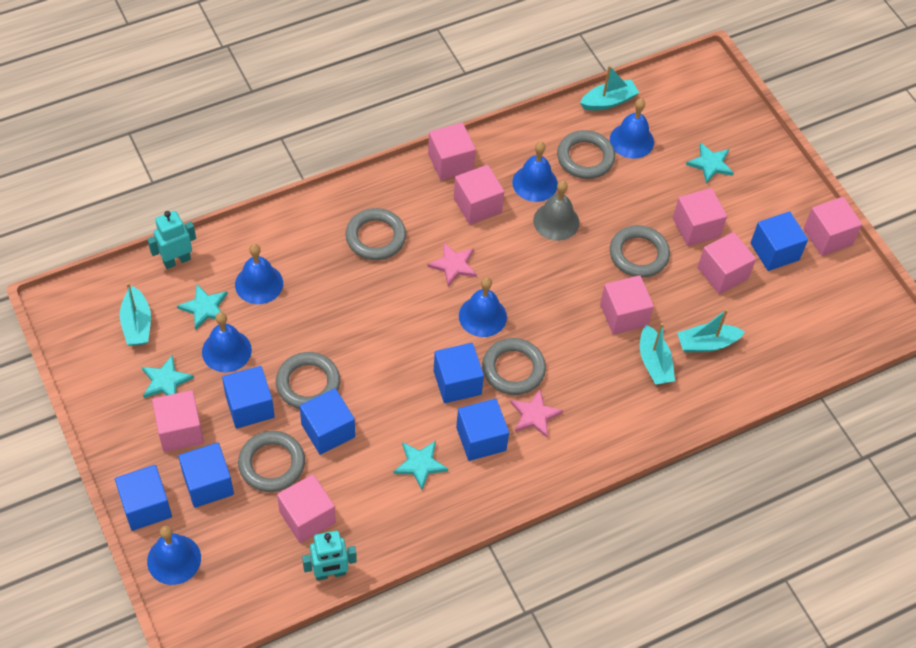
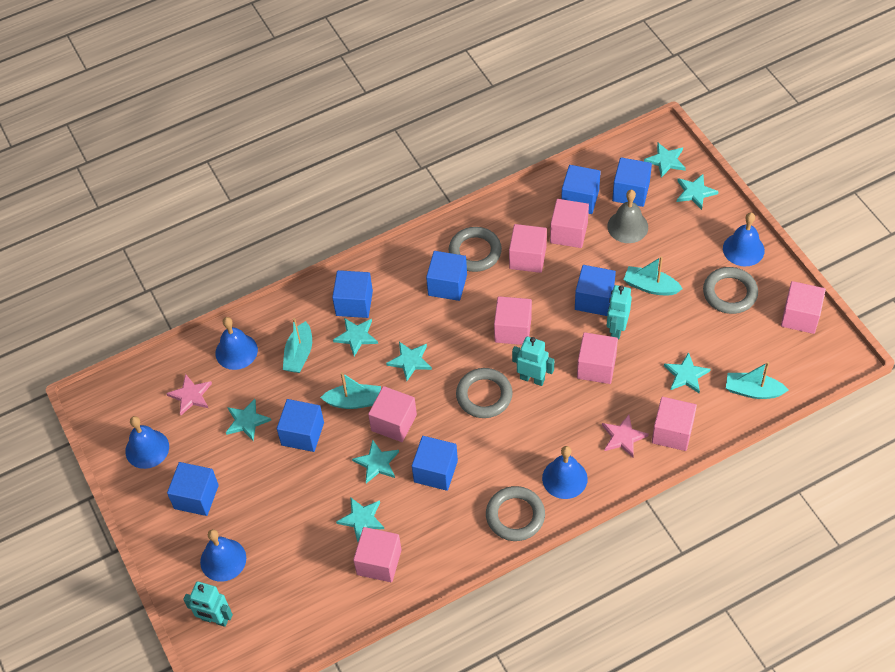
blue bell: 6 -> 5
blue cube: 7 -> 8
grey ring: 6 -> 4
turquoise robot: 2 -> 3
turquoise star: 4 -> 8

